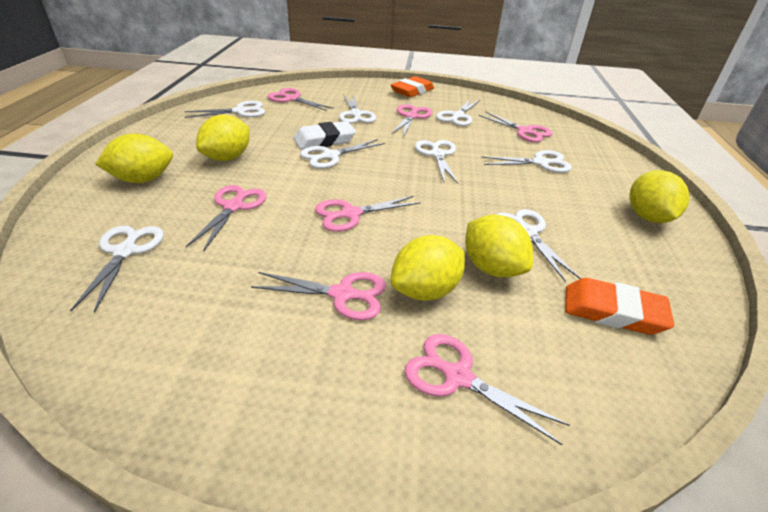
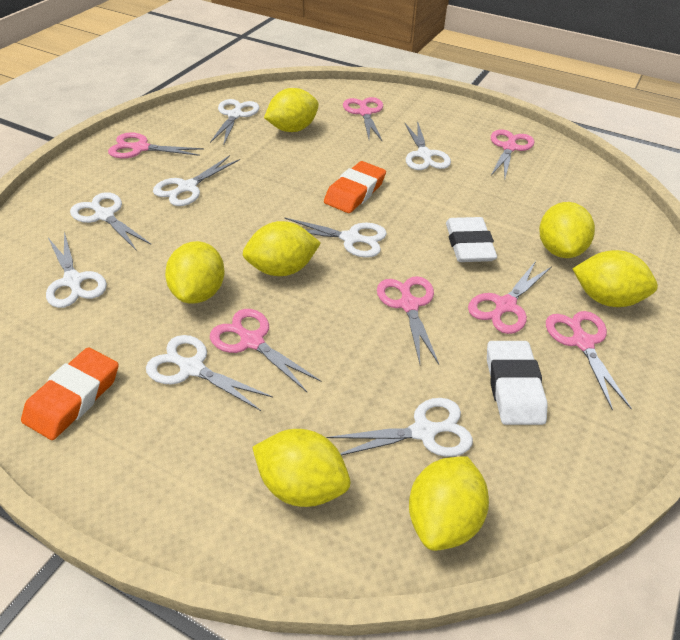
white eraser: 1 -> 2
yellow lemon: 5 -> 7

